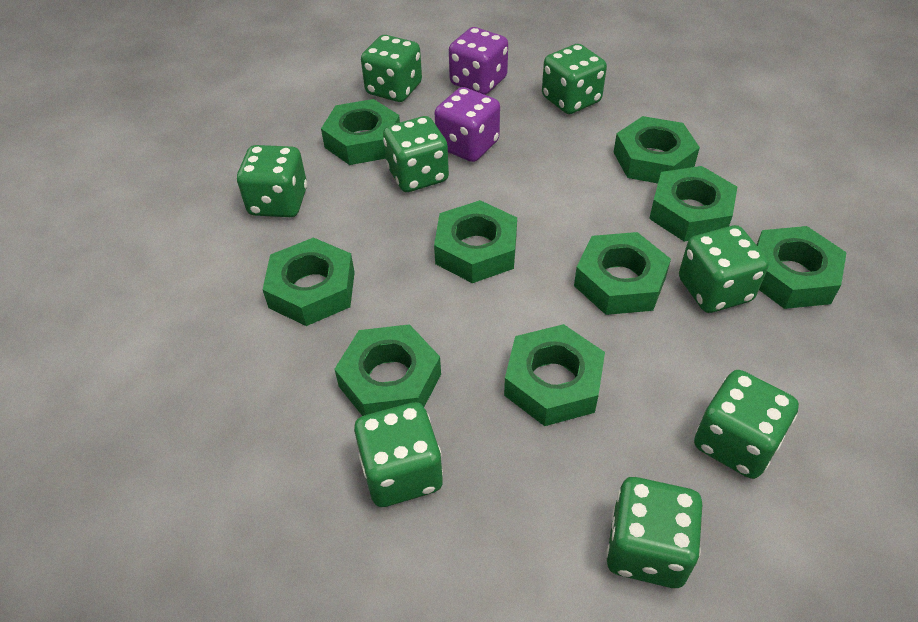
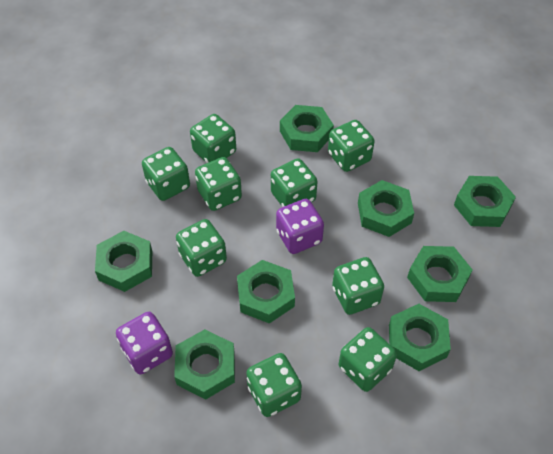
green dice: 8 -> 9
green nut: 9 -> 8

